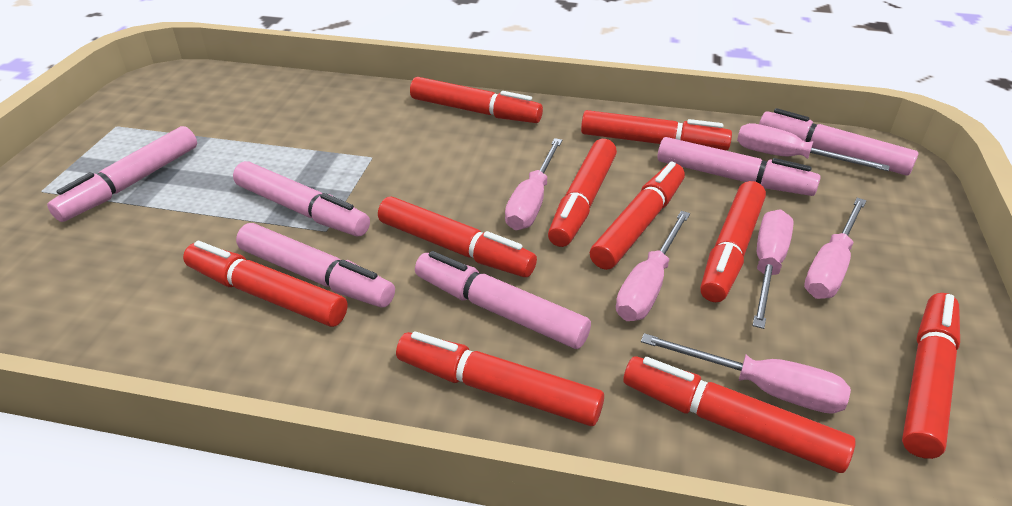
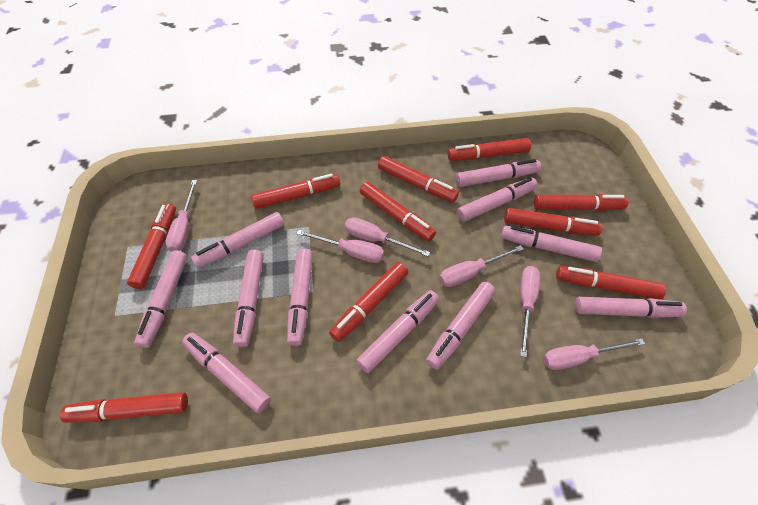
pink marker: 6 -> 11

